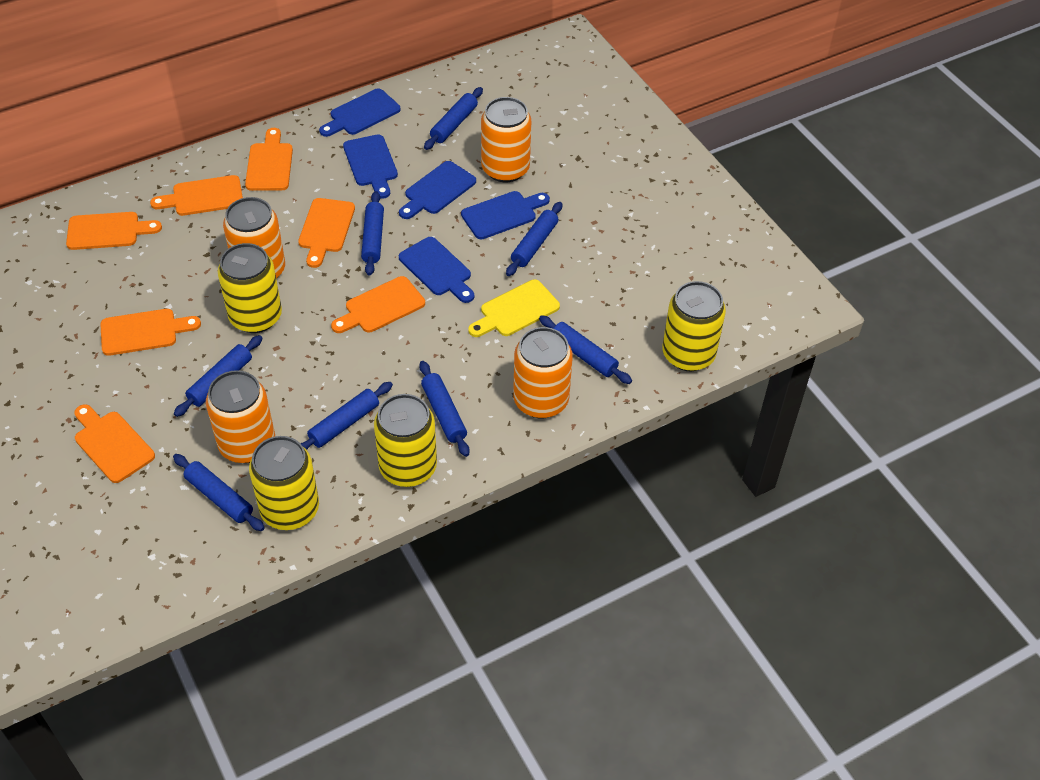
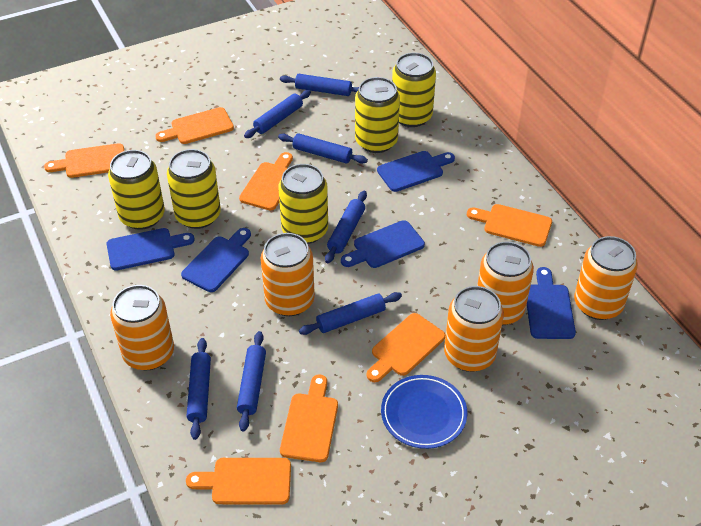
blue plate: 0 -> 1
blue rolling pin: 8 -> 7
orange can: 4 -> 5
yellow can: 4 -> 5
yellow cutting board: 1 -> 0

